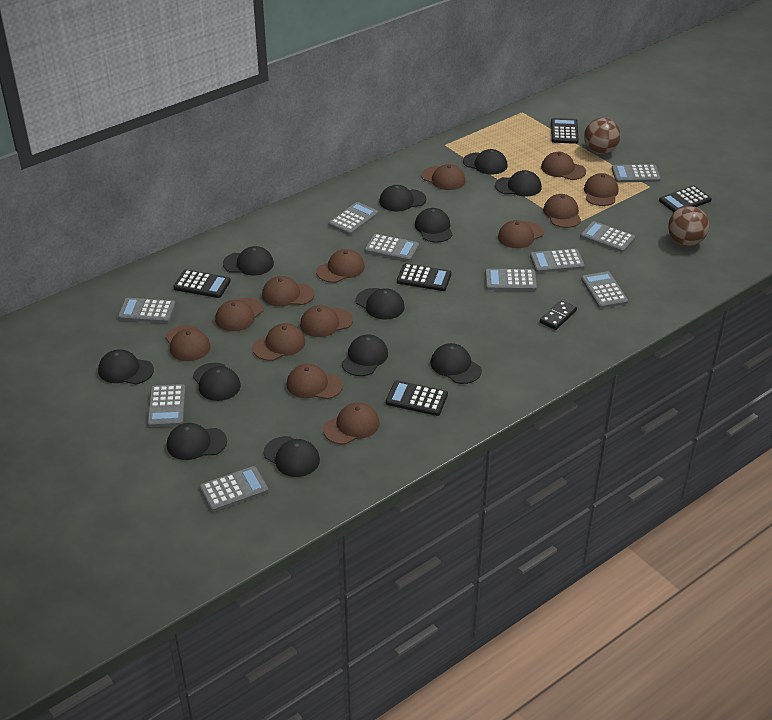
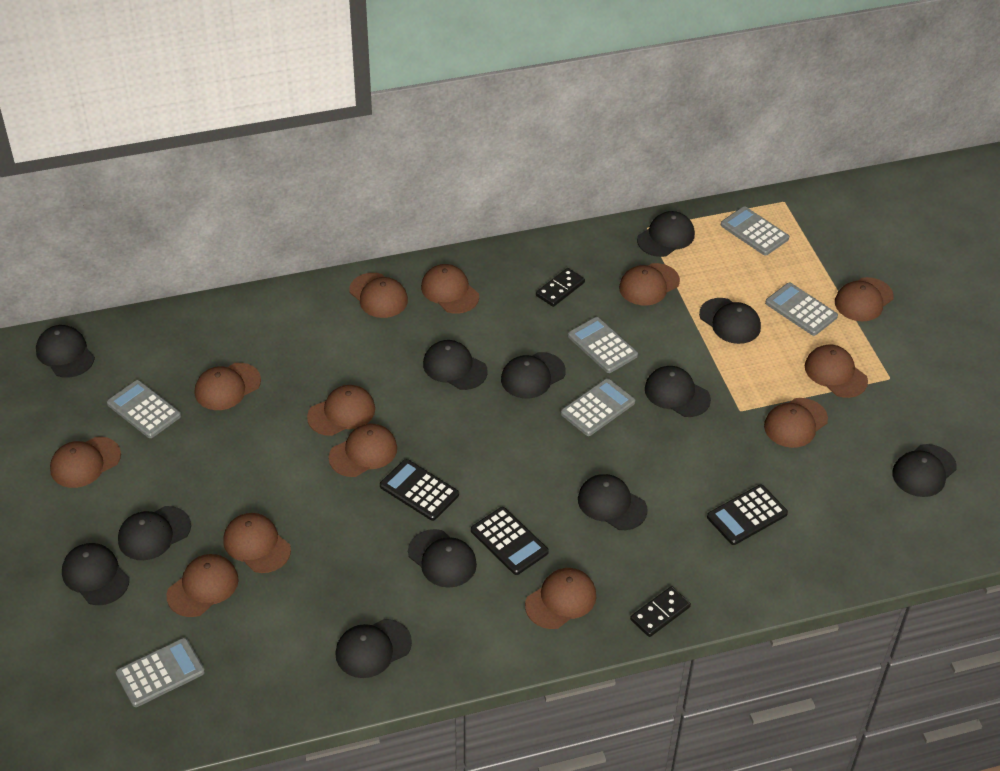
black calculator: 5 -> 3
black domino: 1 -> 2
brown ball: 2 -> 0
grey calculator: 10 -> 6

